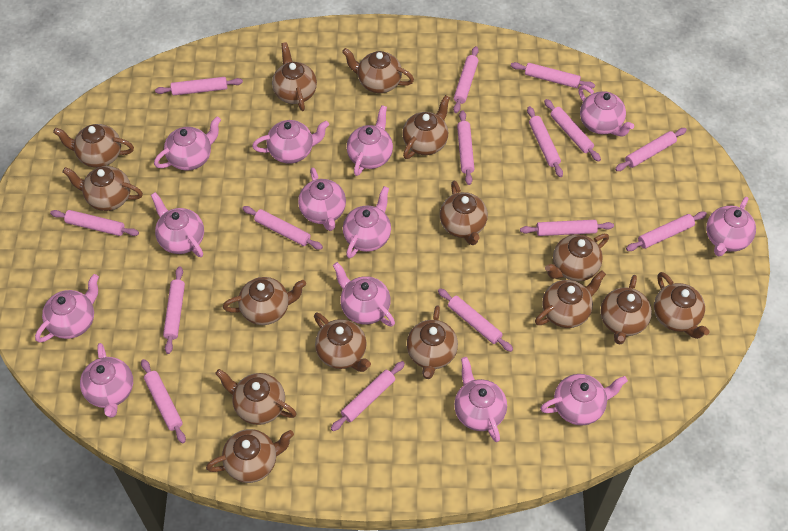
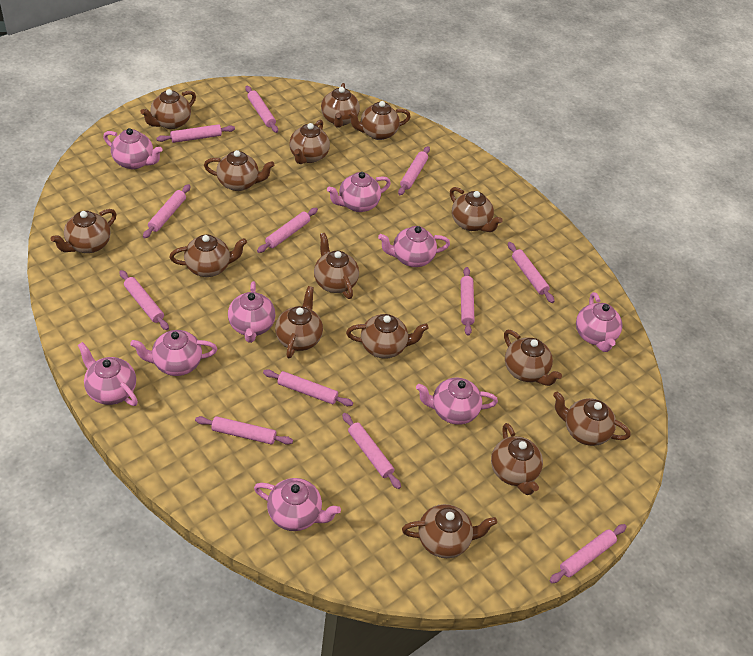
pink rolling pin: 15 -> 12
pink teapot: 13 -> 9

